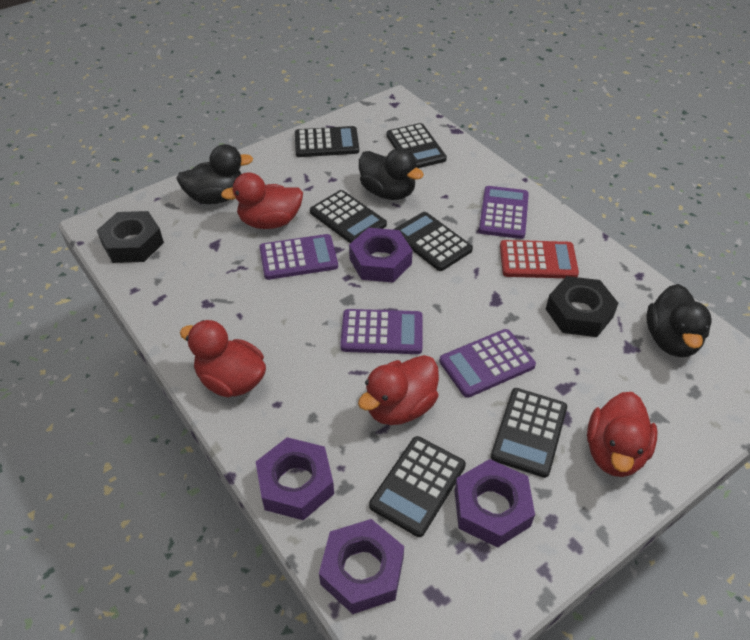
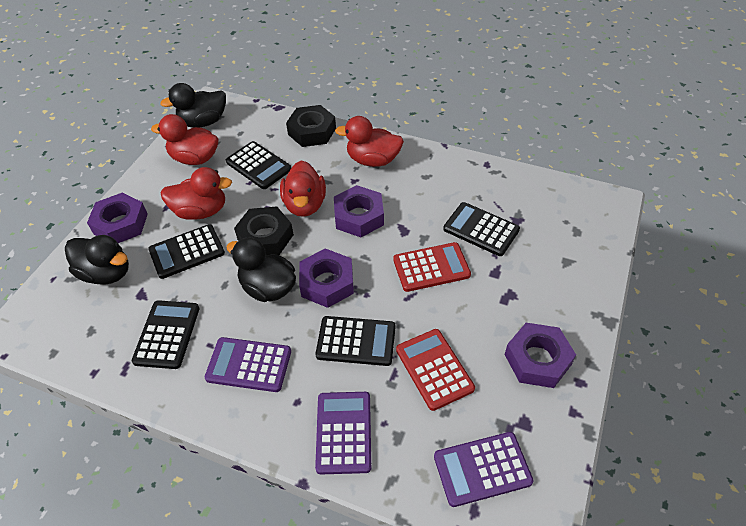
black calculator: 6 -> 5
purple calculator: 4 -> 3
red calculator: 1 -> 2

